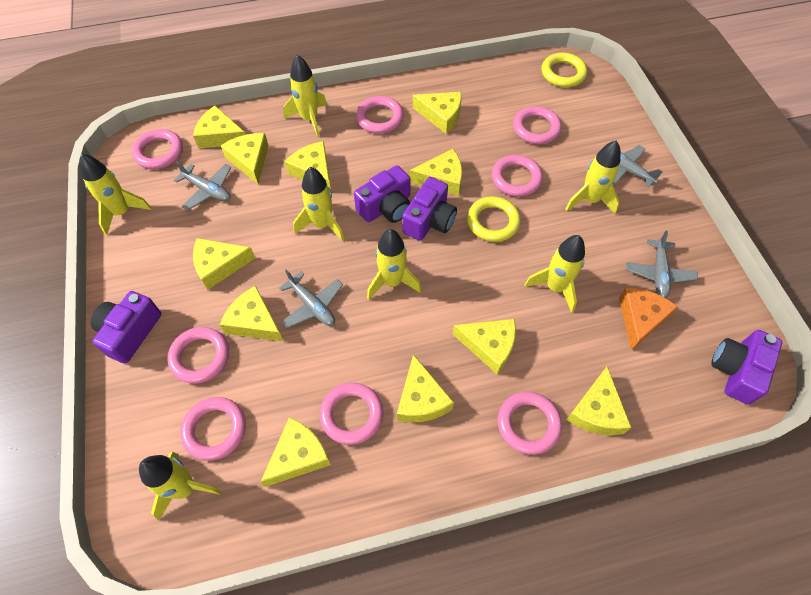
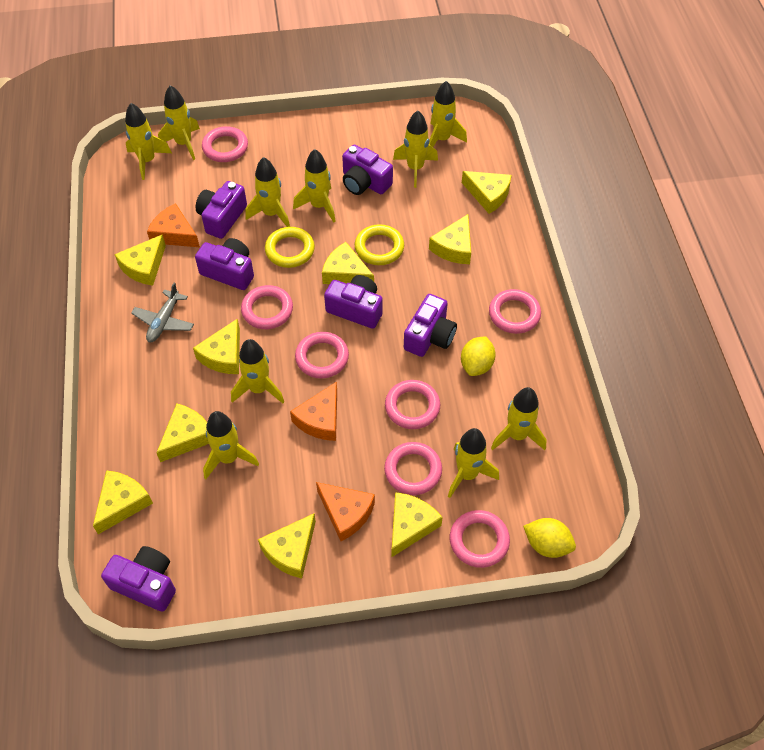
grey plane: 4 -> 1
orange cheese: 1 -> 3
pink ring: 8 -> 7
purple camera: 4 -> 6
yellow cheese: 11 -> 9
yellow lemon: 0 -> 2
yellow rocket: 7 -> 10

